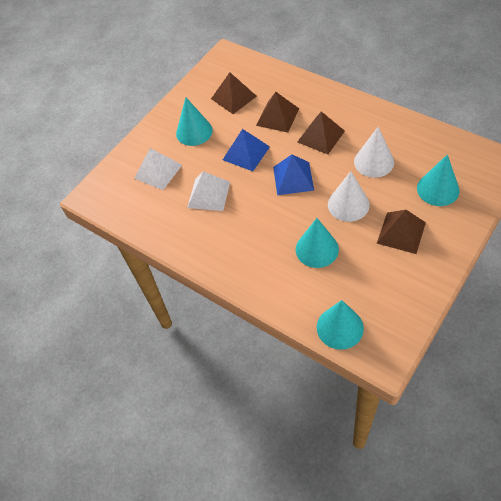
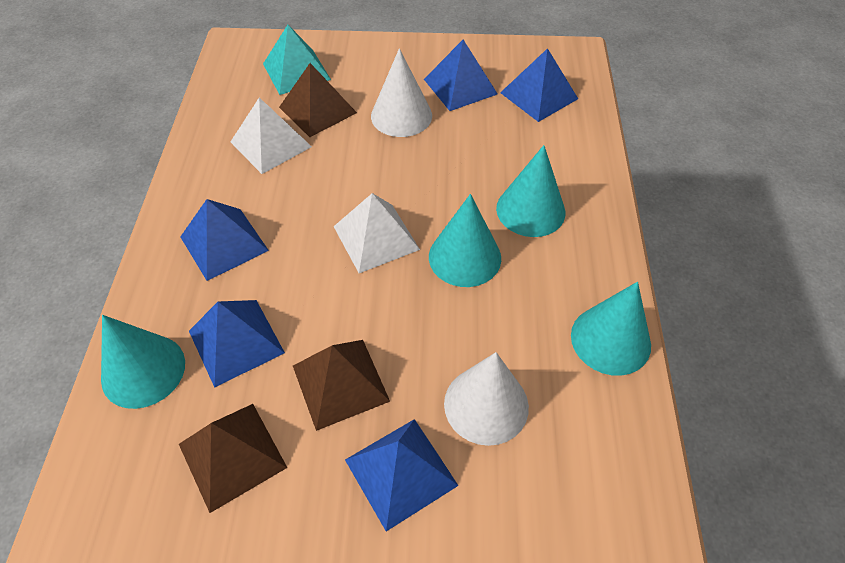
blue pyramid: 2 -> 5
brown pyramid: 4 -> 3
turquoise pyramid: 0 -> 1

